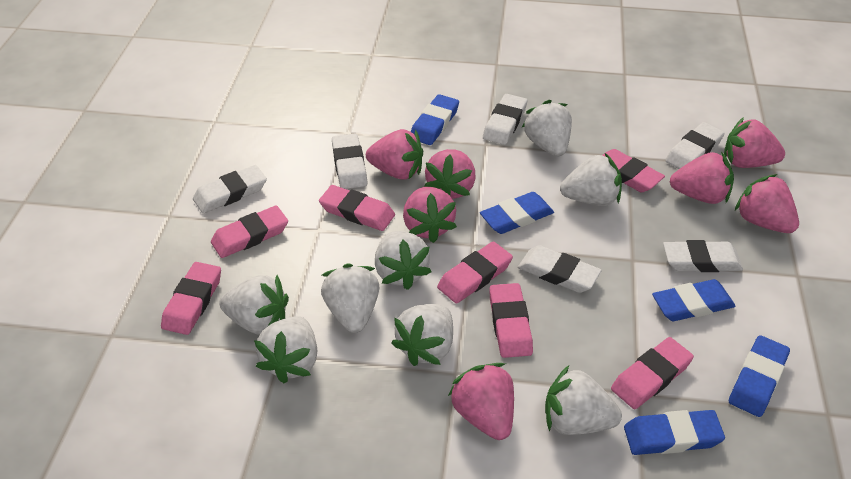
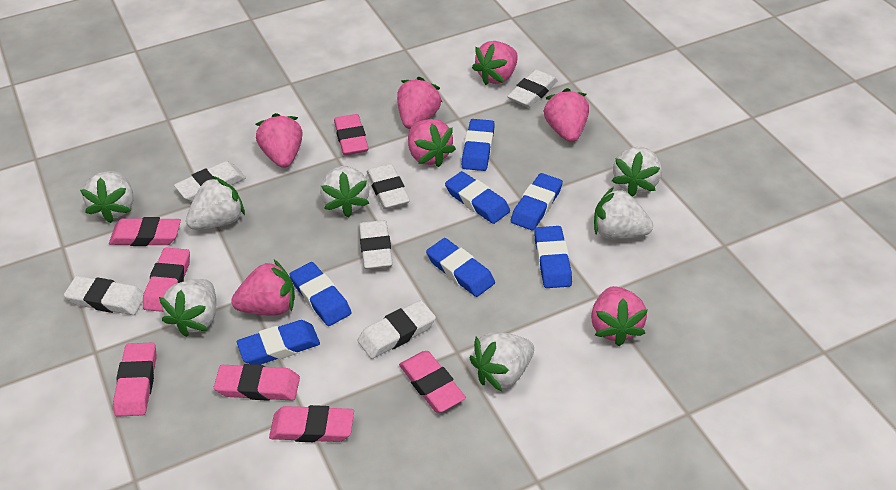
blue eraser: 5 -> 7
white strawberry: 8 -> 7

